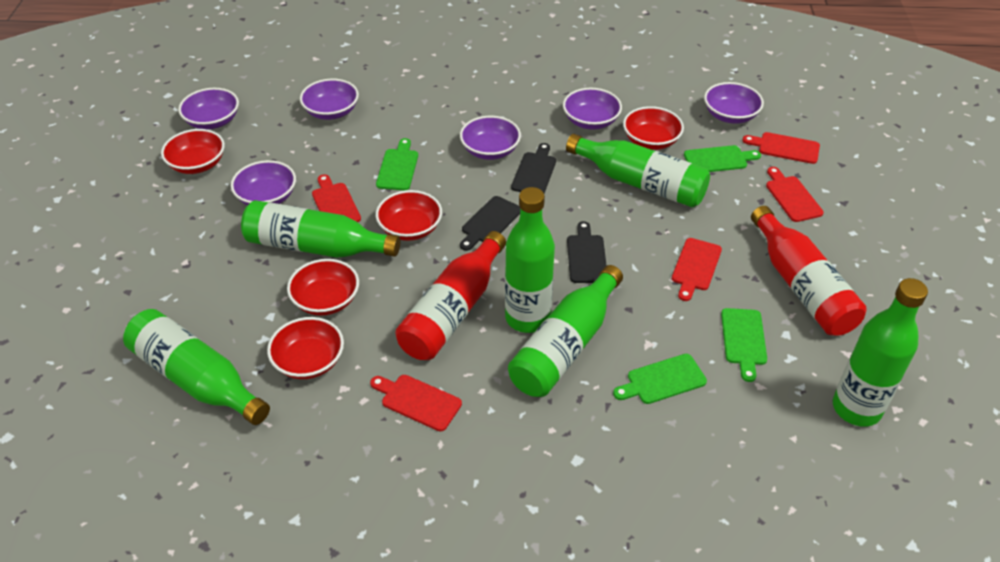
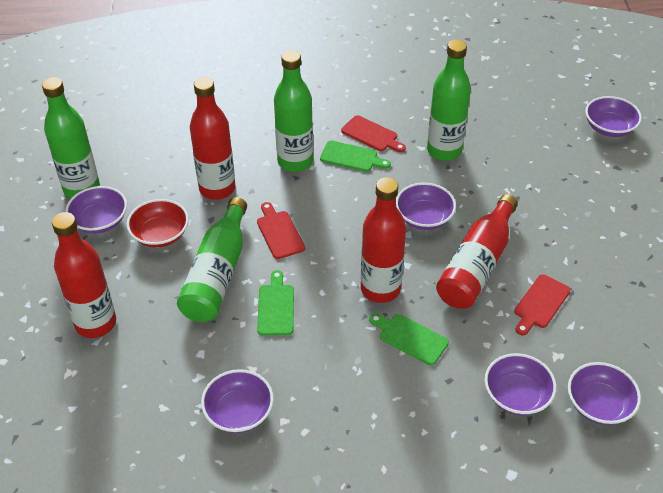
black cutting board: 3 -> 0
green bottle: 6 -> 4
green cutting board: 4 -> 3
red bottle: 2 -> 4
red bowl: 5 -> 1
red cutting board: 5 -> 3

